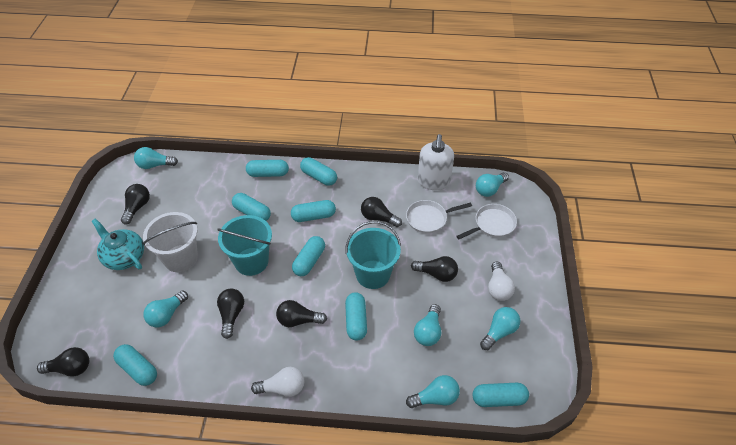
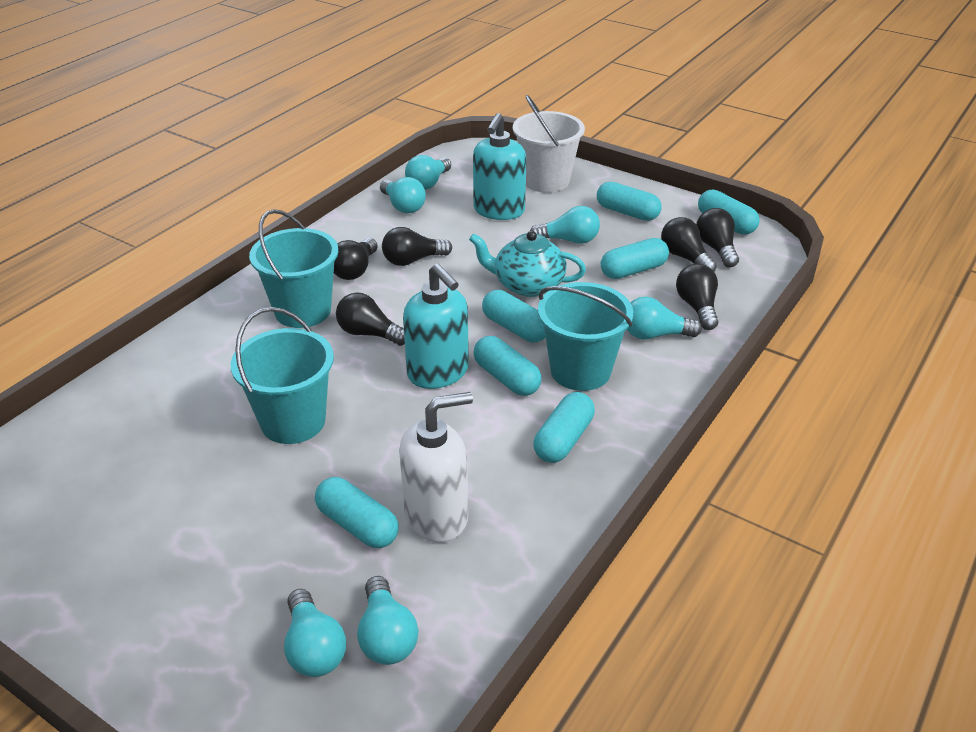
turquoise bucket: 2 -> 3
turquoise capsule: 8 -> 7
turquoise soap dispenser: 0 -> 2
white light bulb: 2 -> 0
white pan: 2 -> 0

